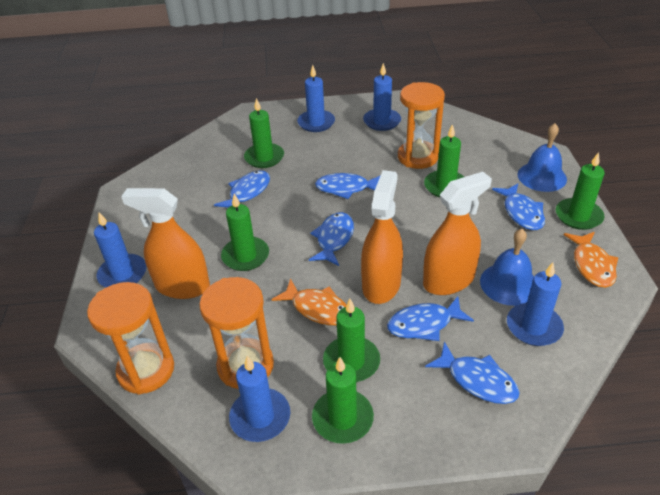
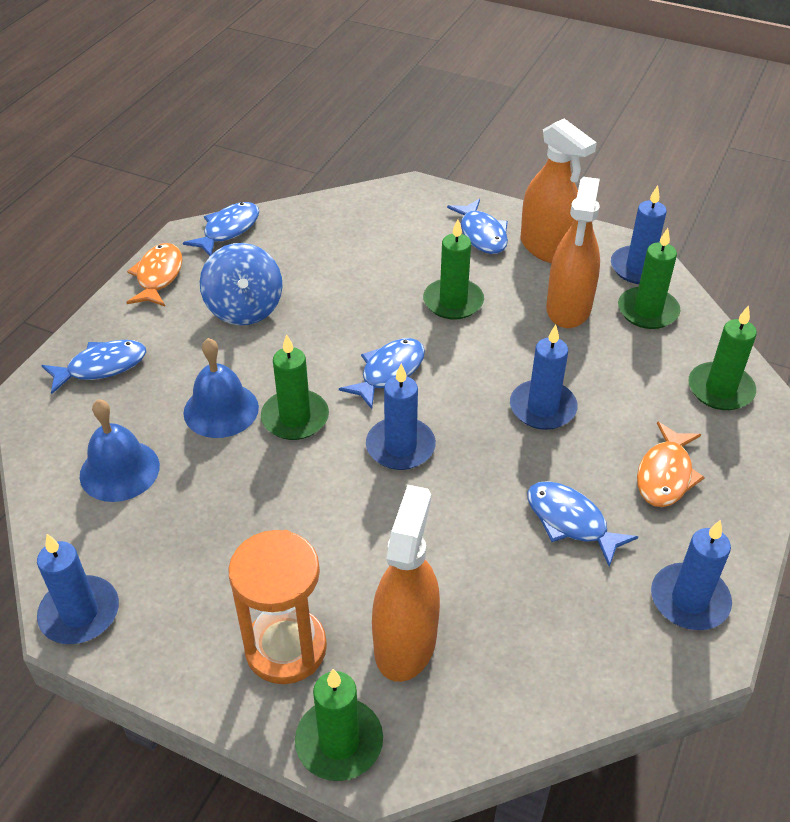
blue fish: 6 -> 5
blue spinning top: 0 -> 1
green candle: 6 -> 5
orange hourglass: 3 -> 1

